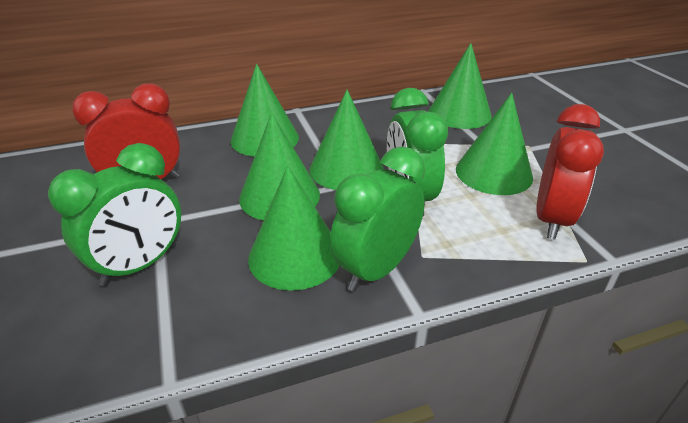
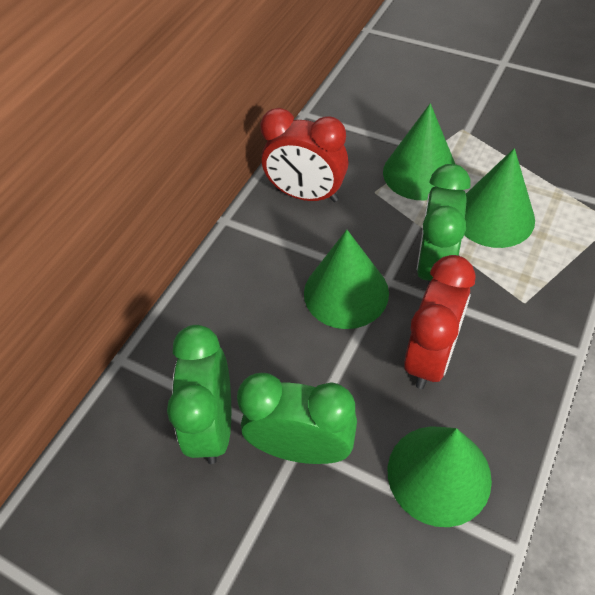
green cone: 6 -> 4

